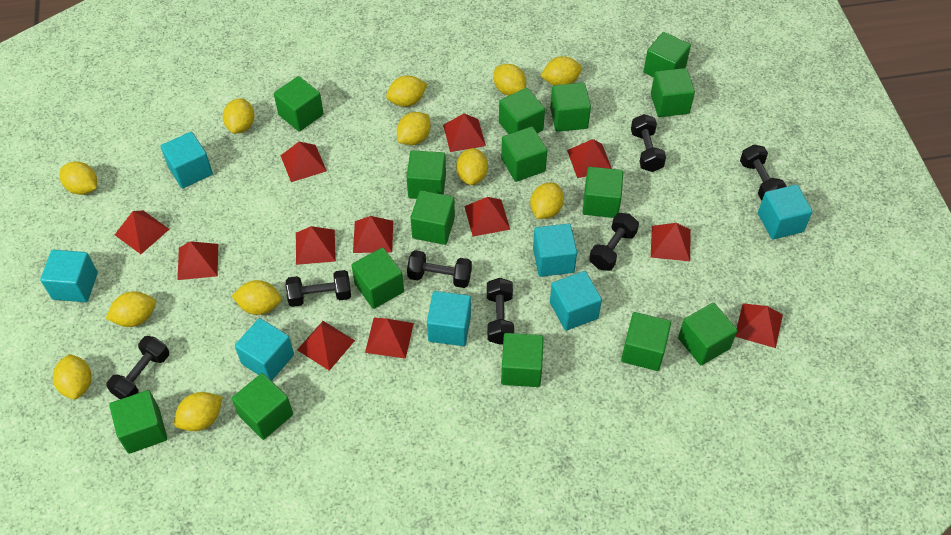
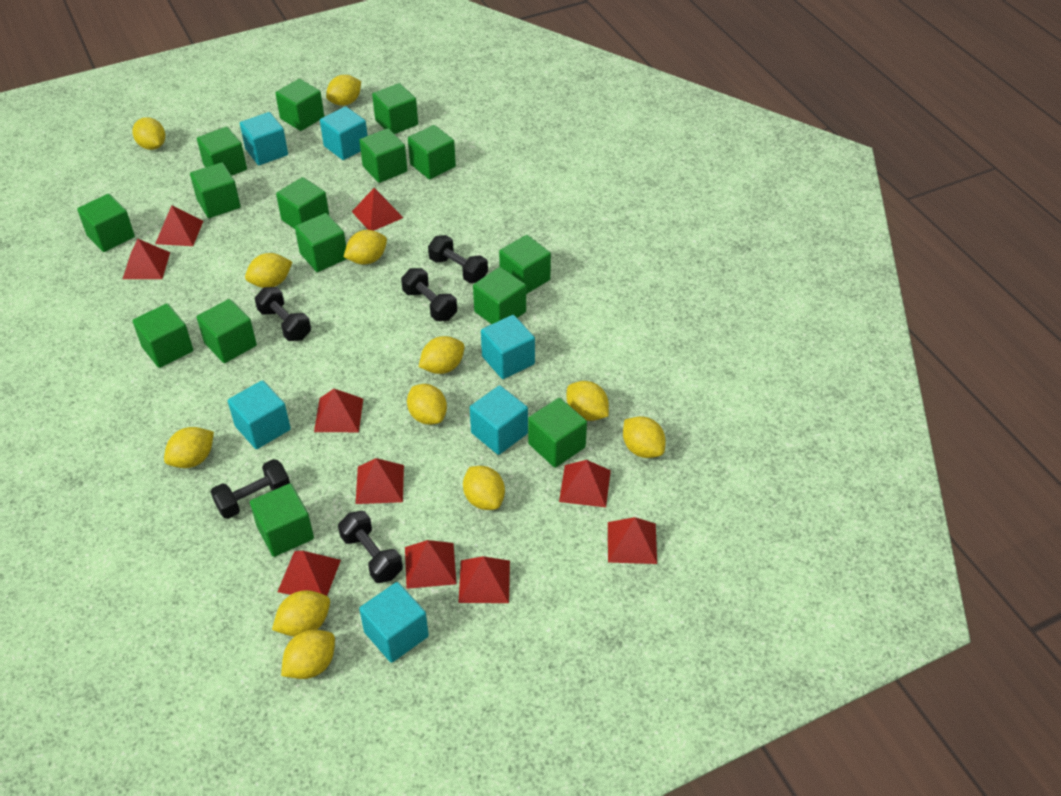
black dumbbell: 7 -> 5
red pyramid: 12 -> 10
turquoise cube: 7 -> 6

